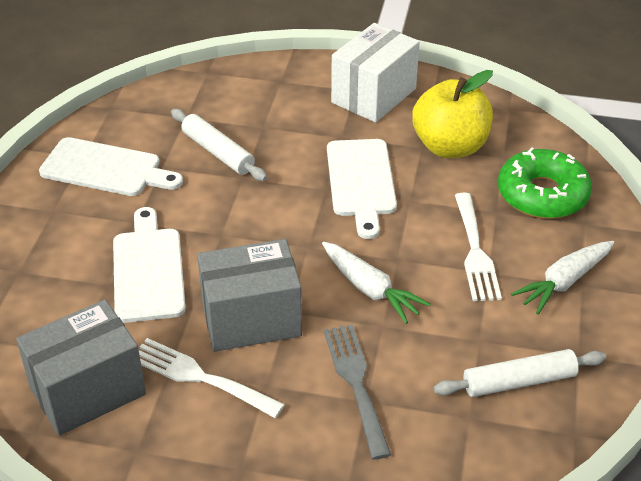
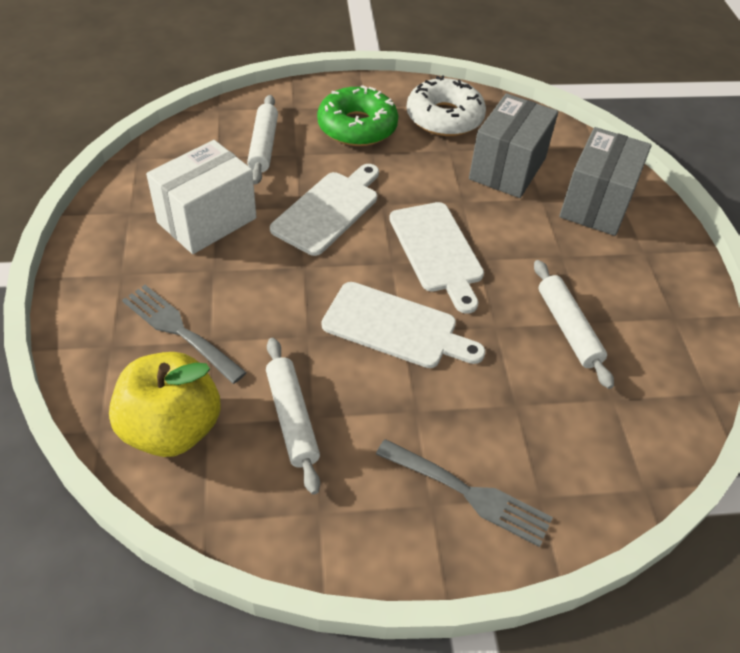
grey fork: 1 -> 2
white carrot: 2 -> 0
white donut: 0 -> 1
white fork: 2 -> 0
white rolling pin: 2 -> 3

